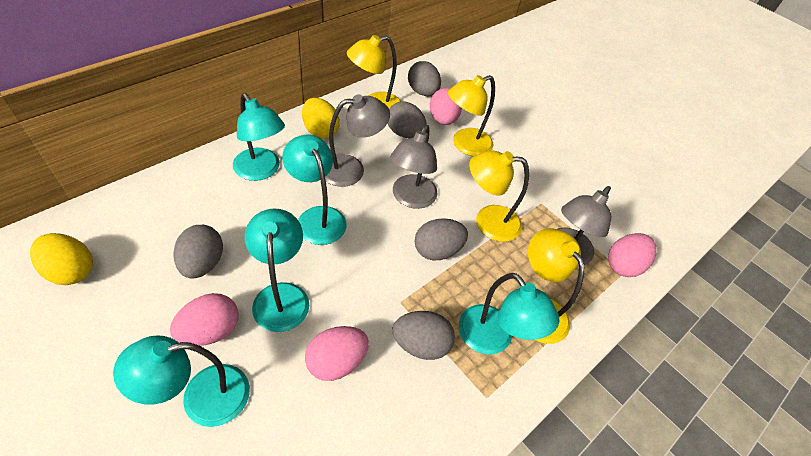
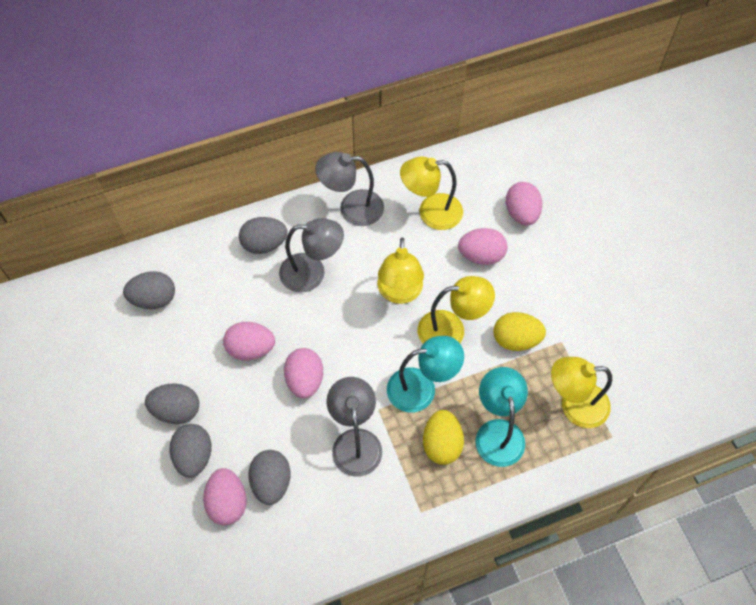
pink egg: 4 -> 5
turquoise lamp: 5 -> 2

